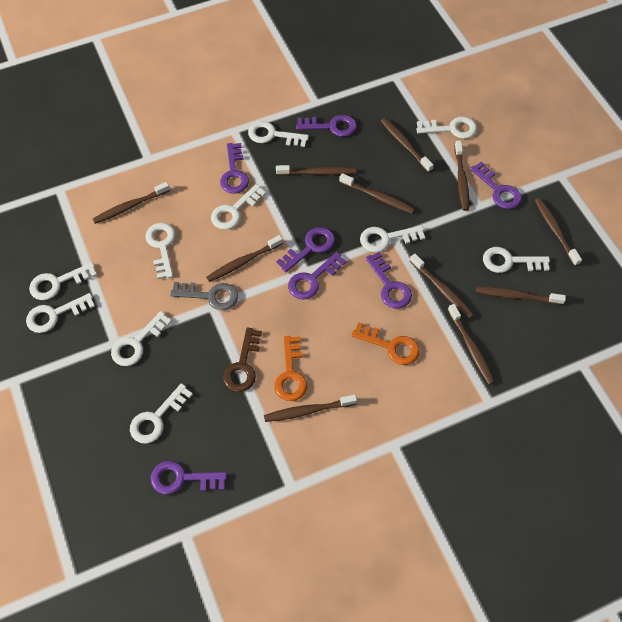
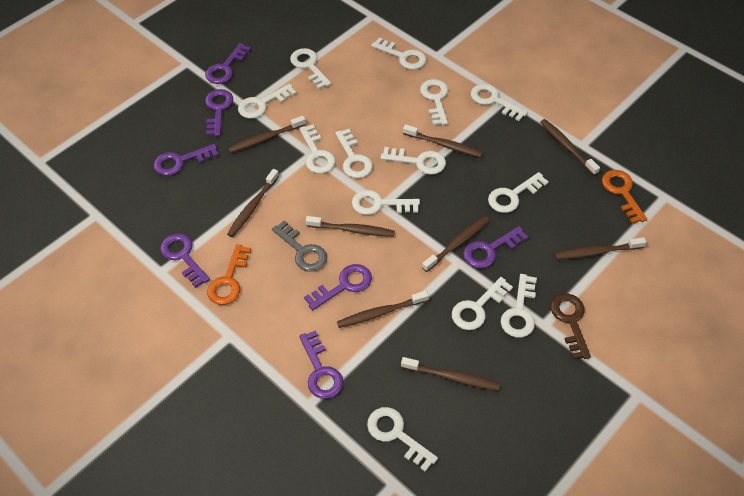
brown toothbrush: 11 -> 9
white key: 10 -> 13

